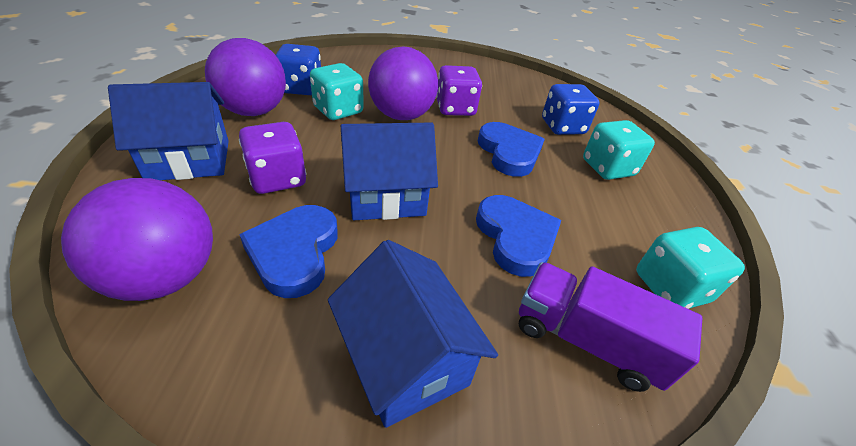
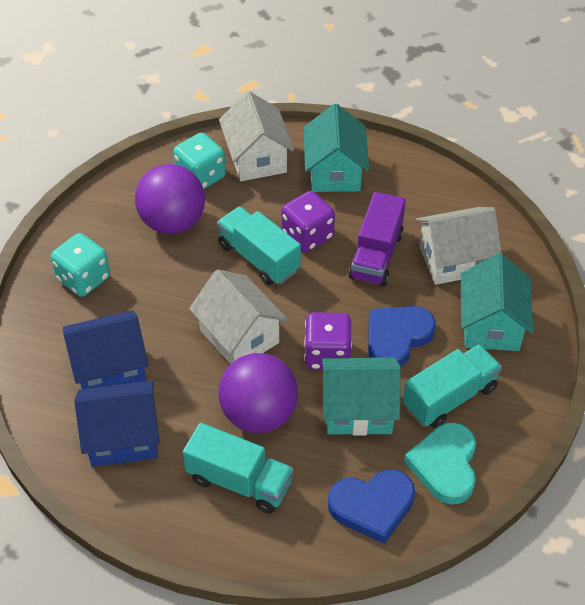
blue dice: 2 -> 0
blue heart: 3 -> 2
blue house: 3 -> 2
purple ball: 3 -> 2
turquoise dice: 3 -> 2
turquoise heart: 0 -> 1
turquoise house: 0 -> 3
turquoise truck: 0 -> 3
white house: 0 -> 3

